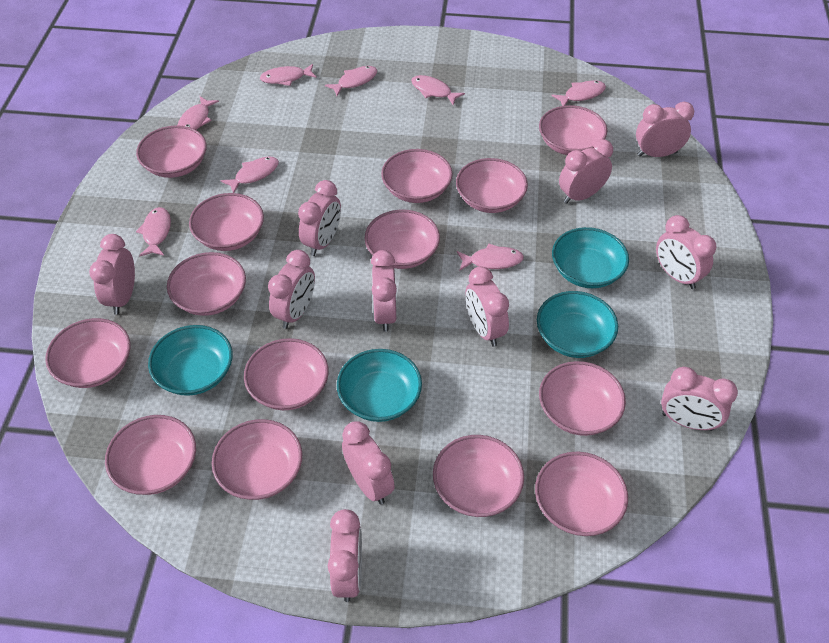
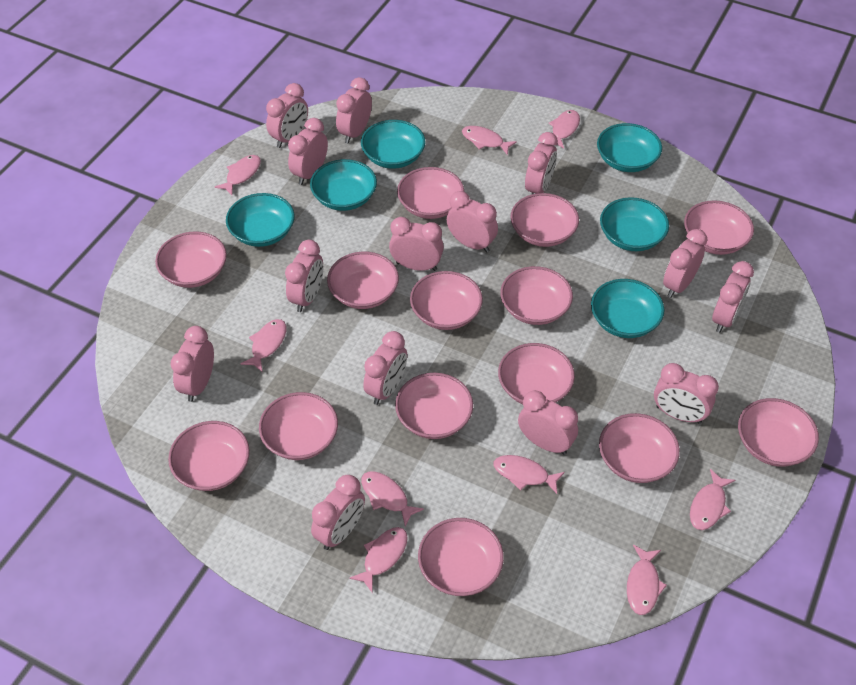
pink clock: 11 -> 14
pink fish: 8 -> 9
turquoise bowl: 4 -> 6

